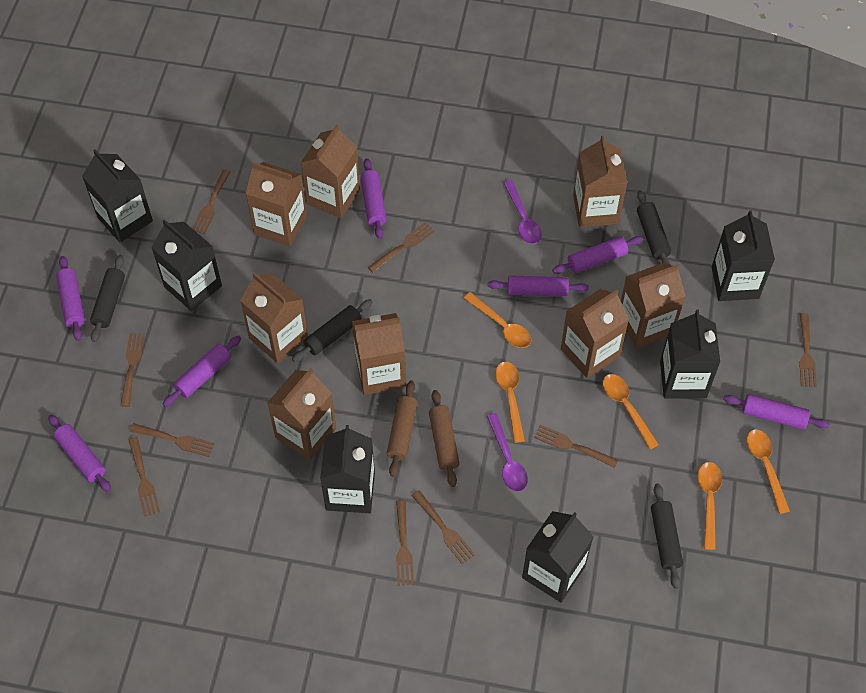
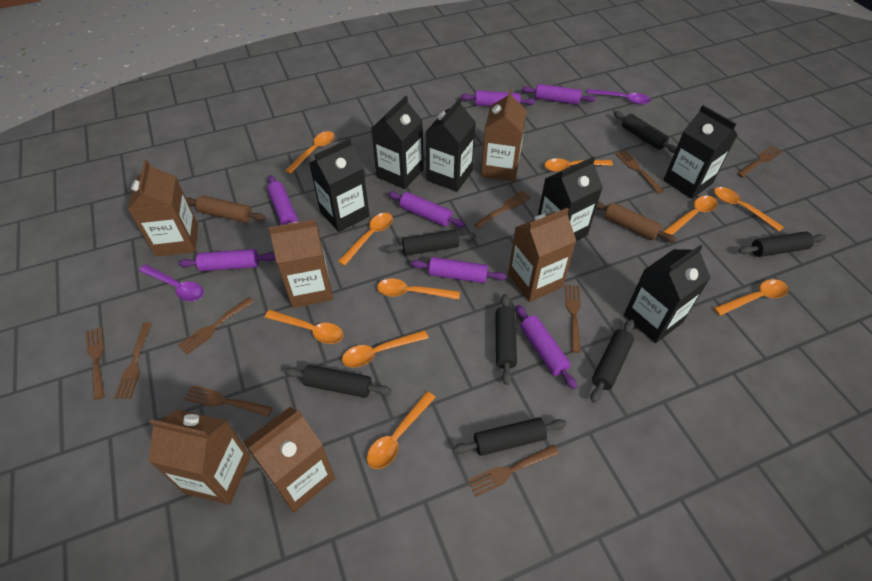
black rolling pin: 4 -> 7
brown carton: 8 -> 6
orange spoon: 5 -> 10

